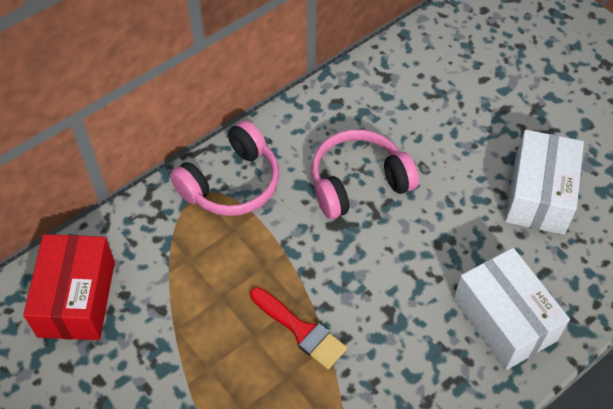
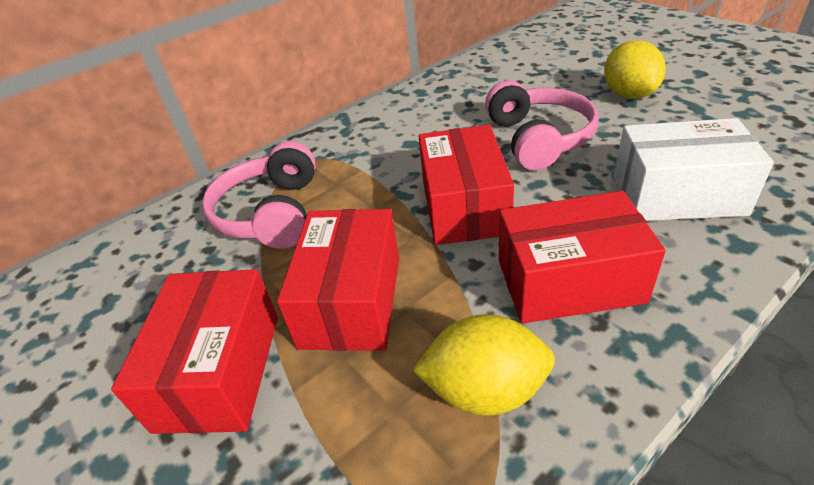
red box: 1 -> 4
red brush: 1 -> 0
white box: 2 -> 1
yellow lemon: 0 -> 2

